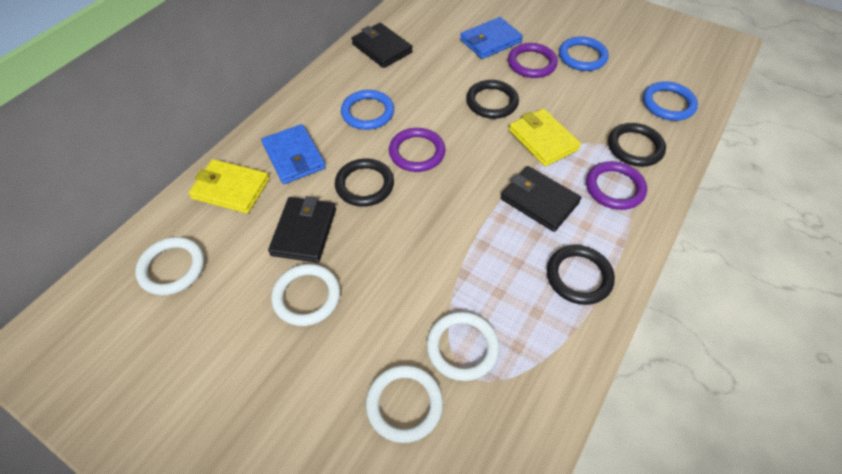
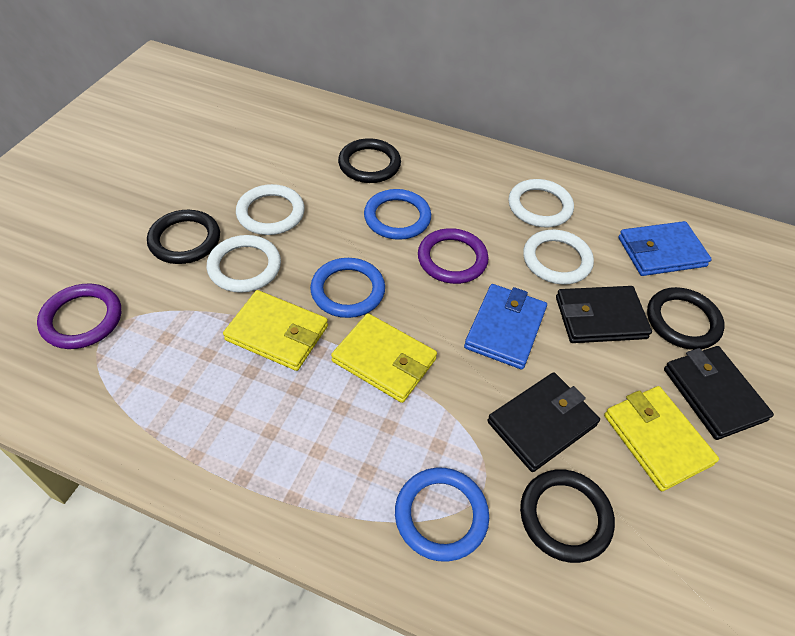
purple ring: 3 -> 2
yellow wallet: 2 -> 3

